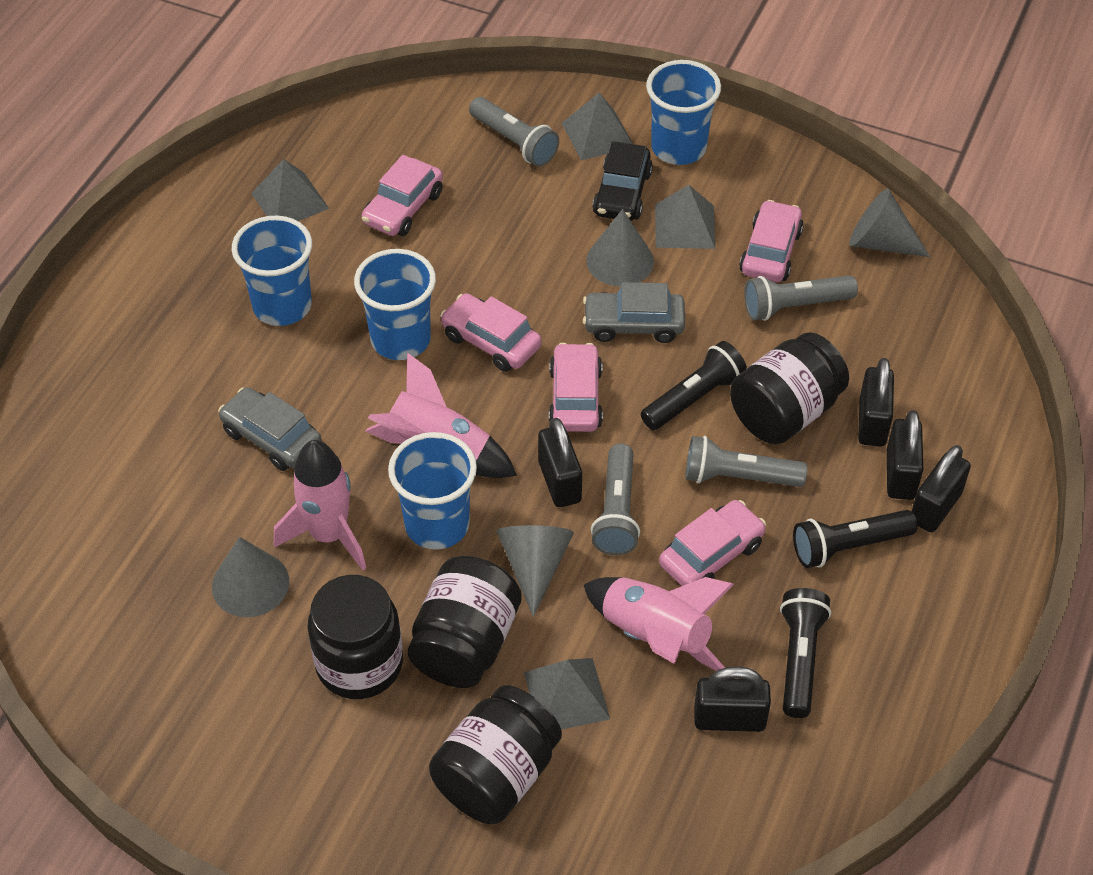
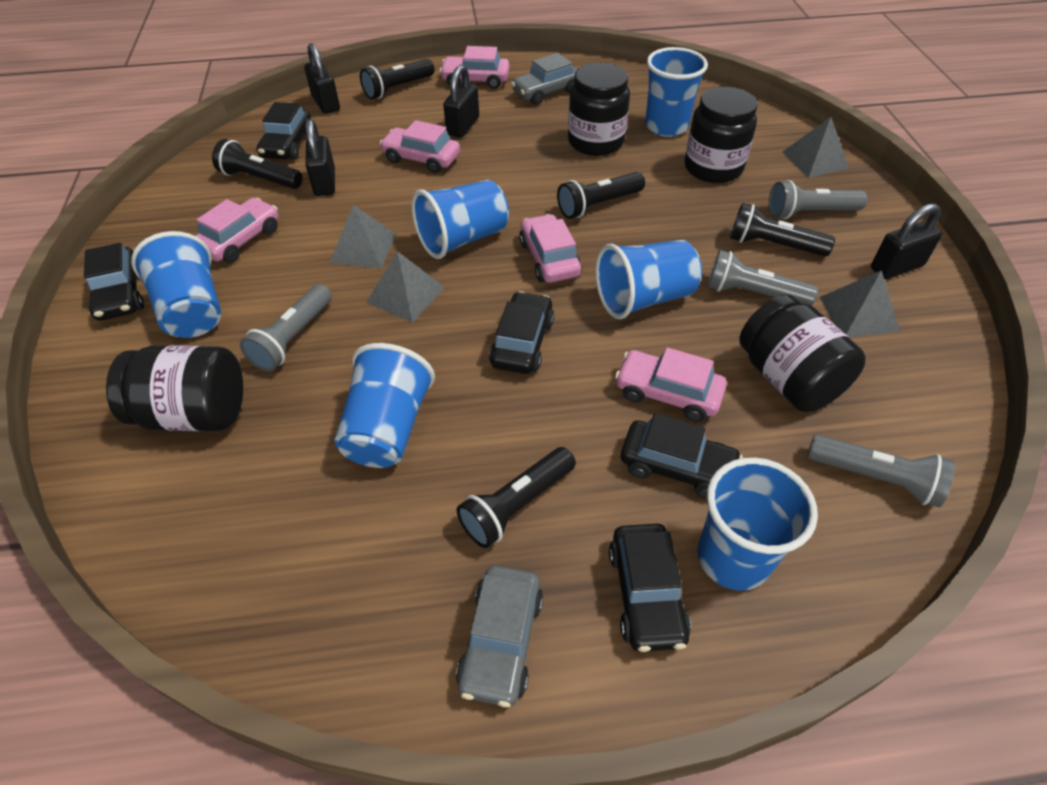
black car: 1 -> 5
black flashlight: 3 -> 5
black padlock: 5 -> 4
blue cup: 4 -> 6
grey cone: 4 -> 0
pink rocket: 3 -> 0

